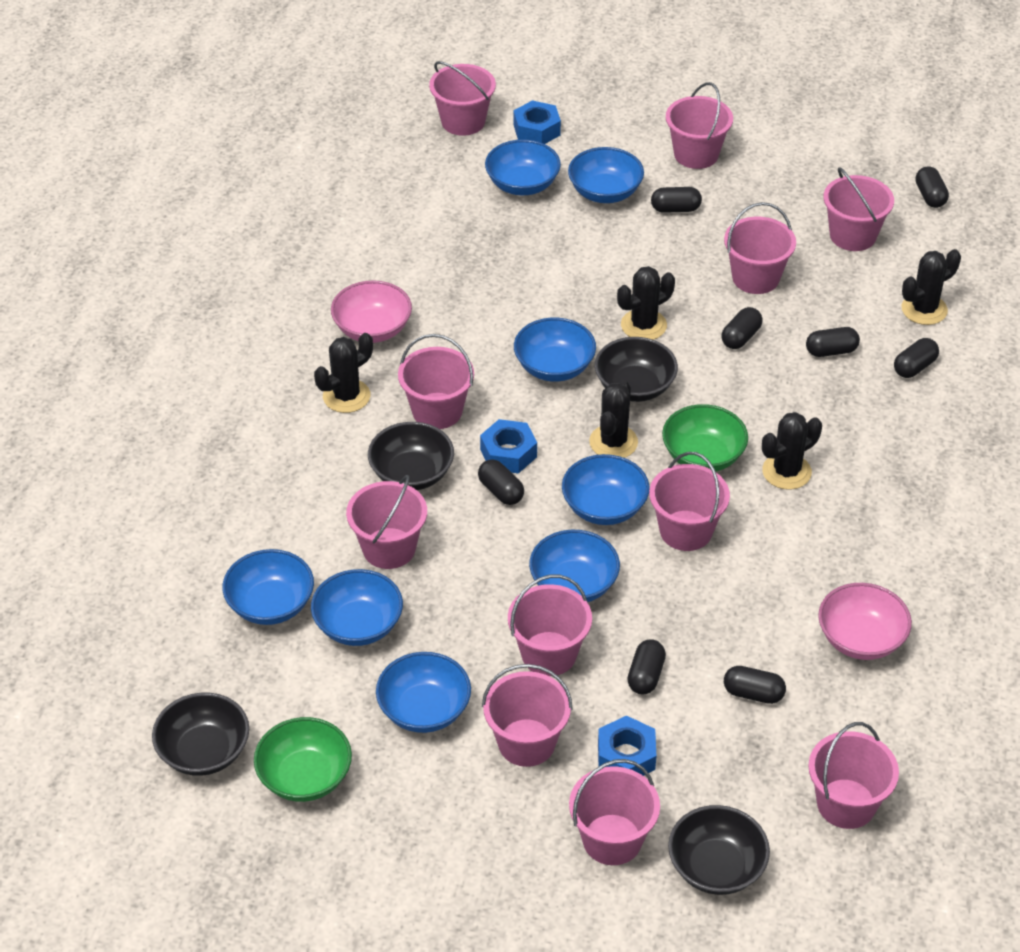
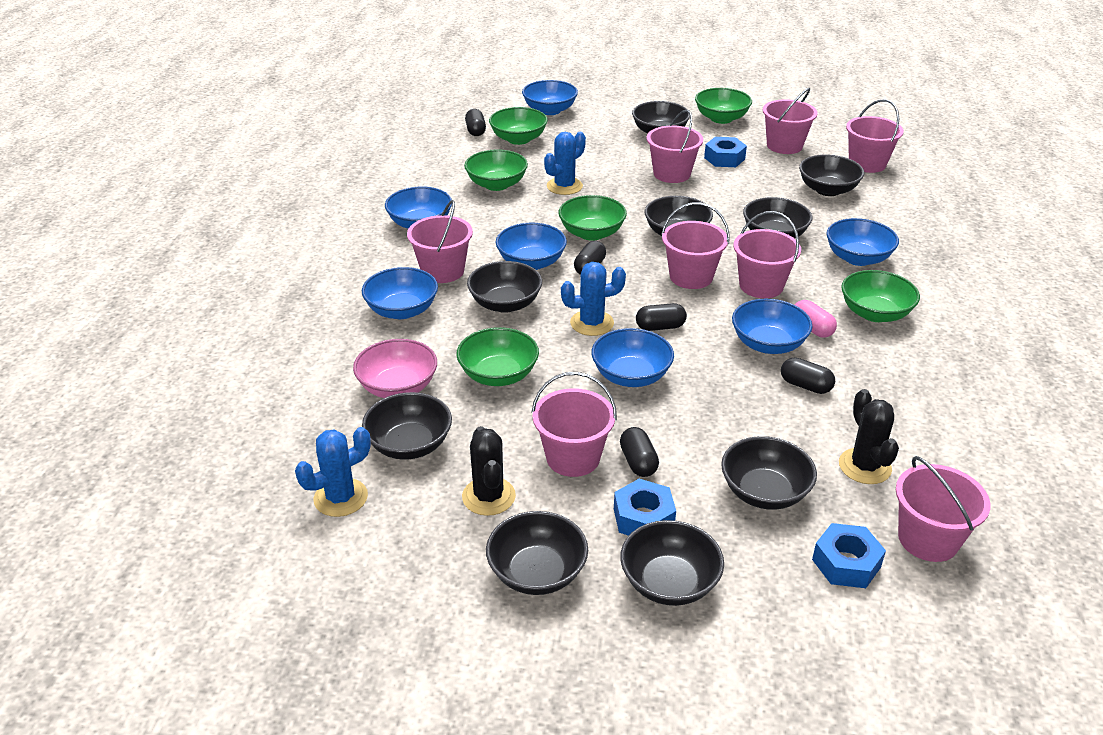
black bowl: 4 -> 9
black cactus: 5 -> 2
black capsule: 8 -> 5
blue bowl: 8 -> 7
blue cactus: 0 -> 3
green bowl: 2 -> 6
pink bowl: 2 -> 1
pink bucket: 11 -> 8
pink capsule: 0 -> 1

